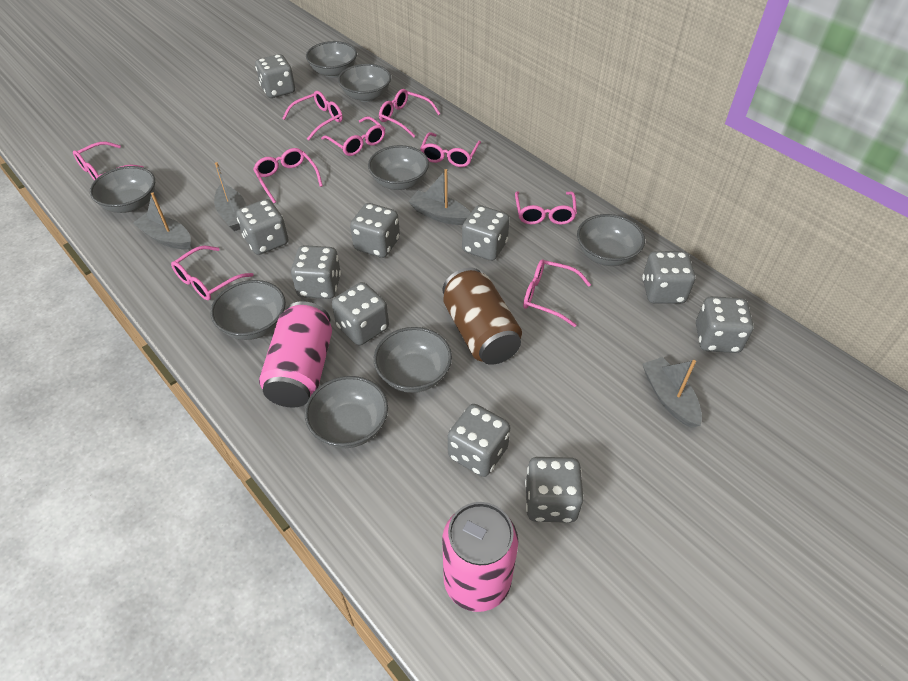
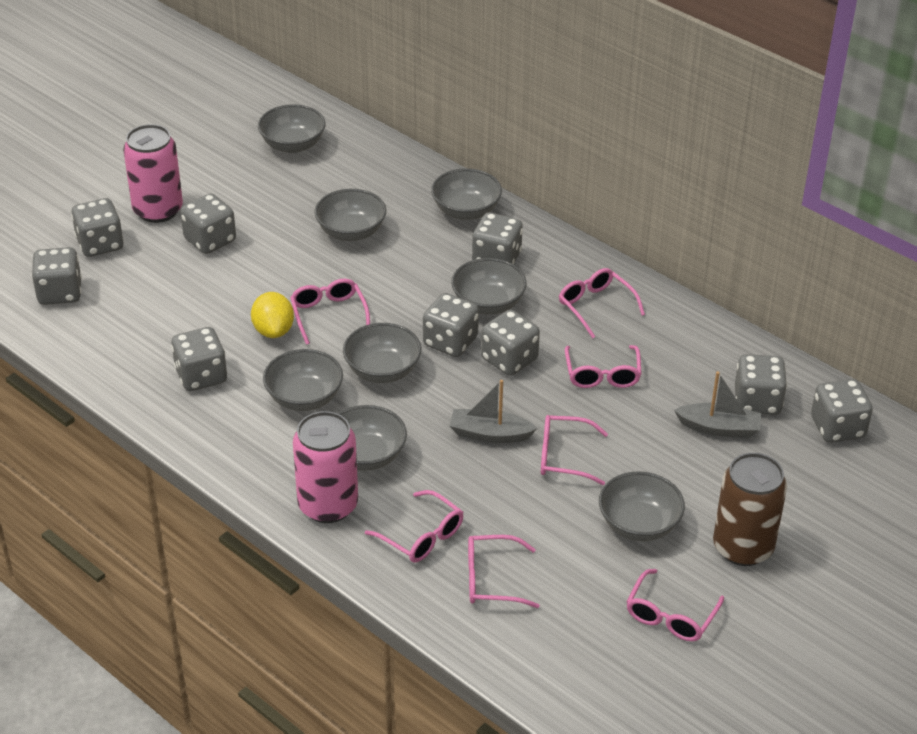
grey boat: 4 -> 2
grey dice: 10 -> 9
pink glasses: 9 -> 7
yellow lemon: 0 -> 1

